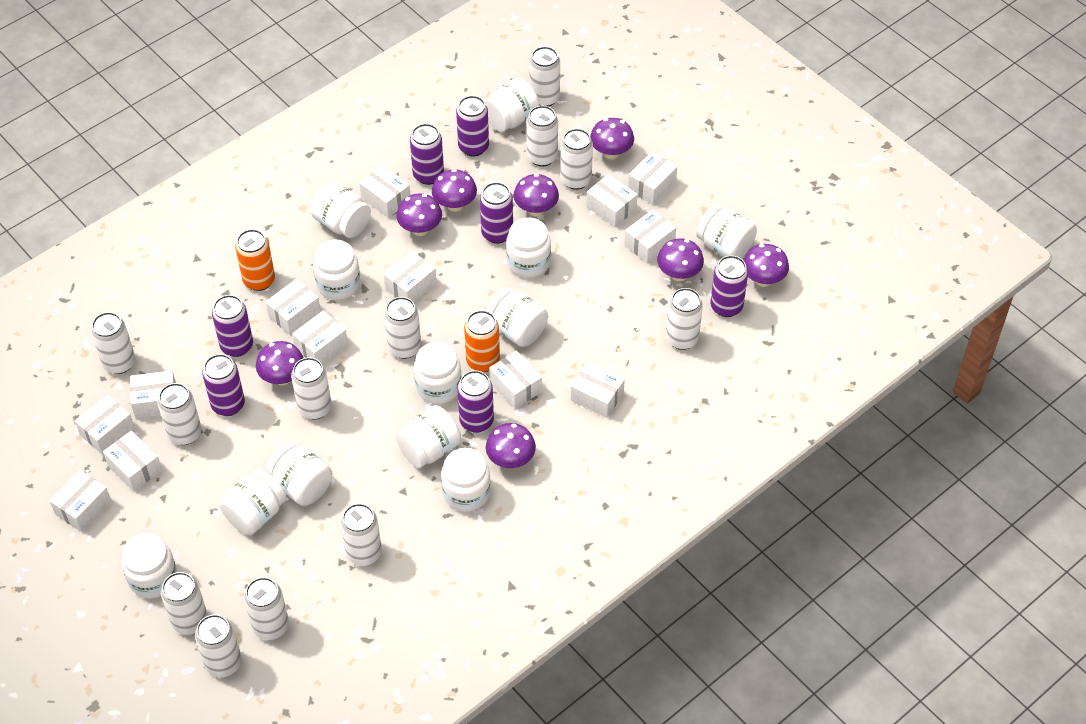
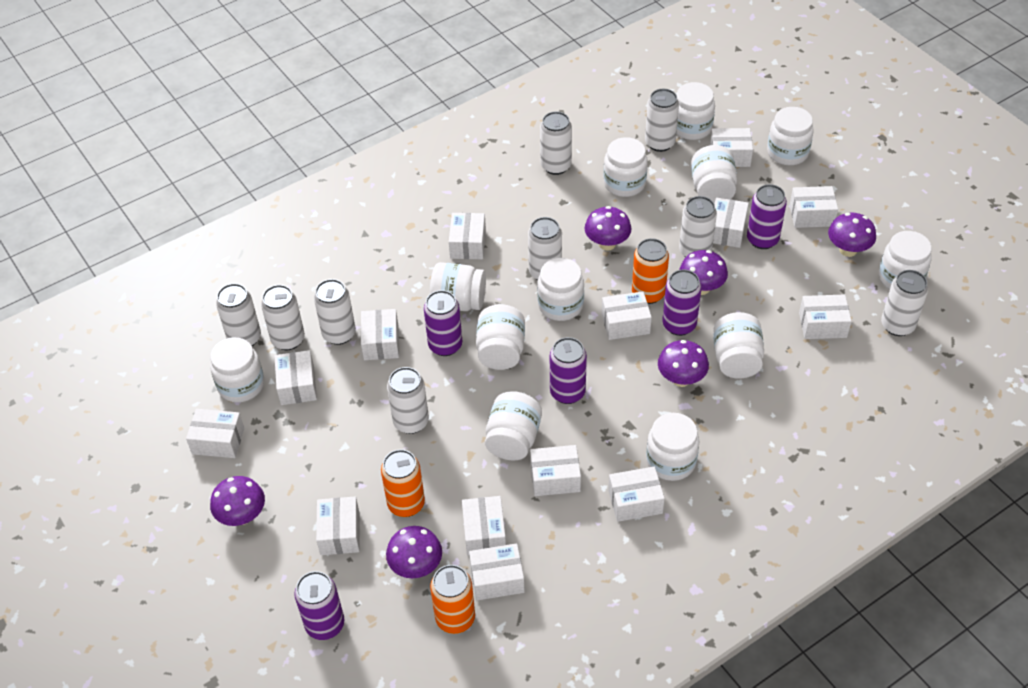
orange can: 2 -> 3
purple can: 7 -> 5
purple mushroom: 8 -> 6
white box: 13 -> 14
white can: 12 -> 9

